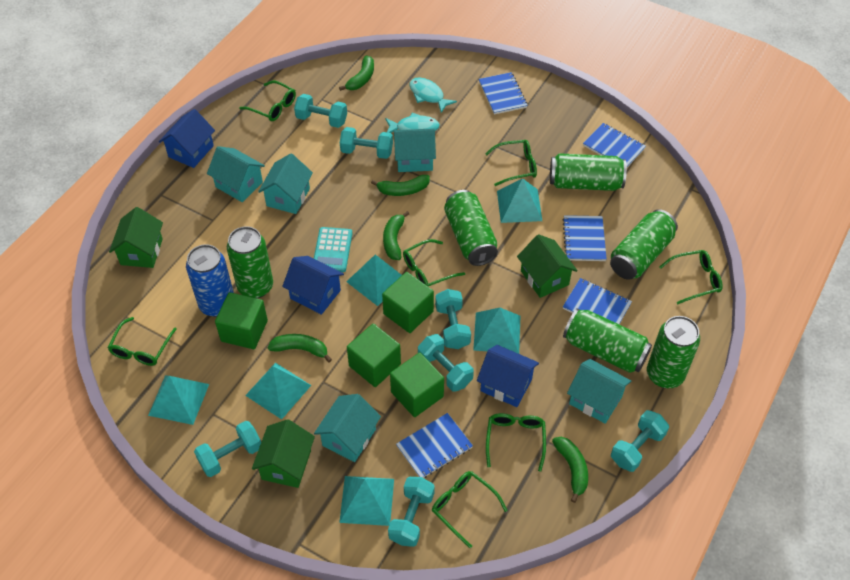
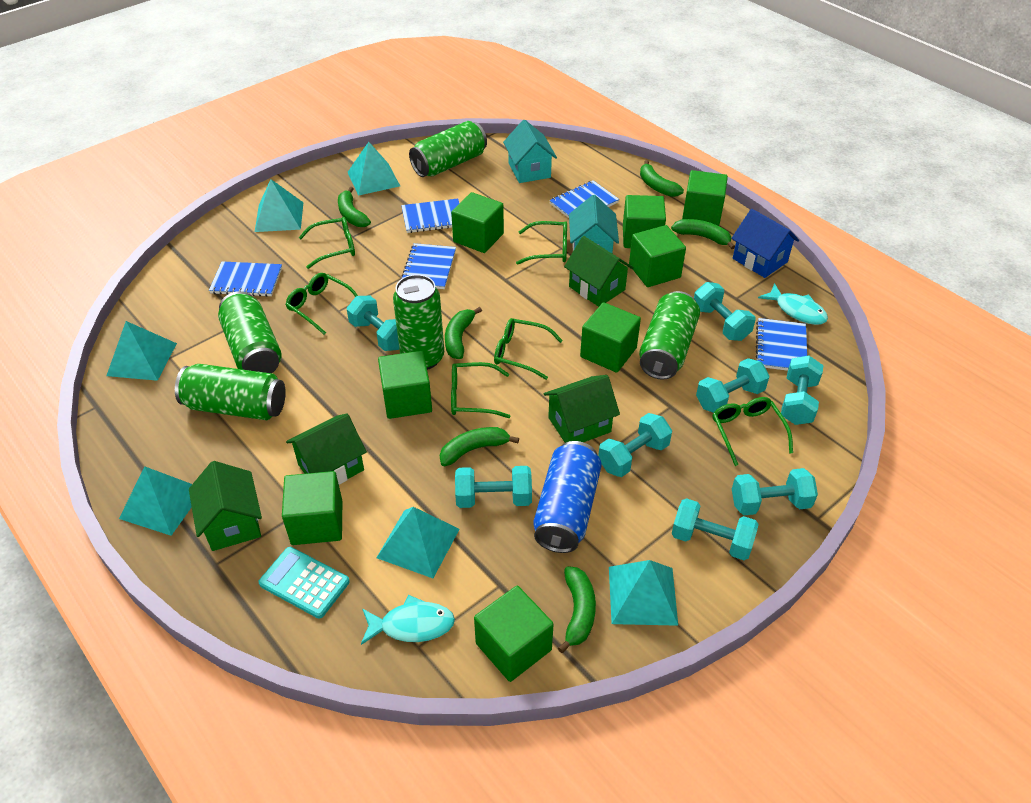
blue house: 3 -> 1
green banana: 5 -> 6
green can: 6 -> 5
green cube: 4 -> 8
green glasses: 7 -> 6
green house: 3 -> 4
turquoise dumbbell: 7 -> 8
turquoise house: 5 -> 2

